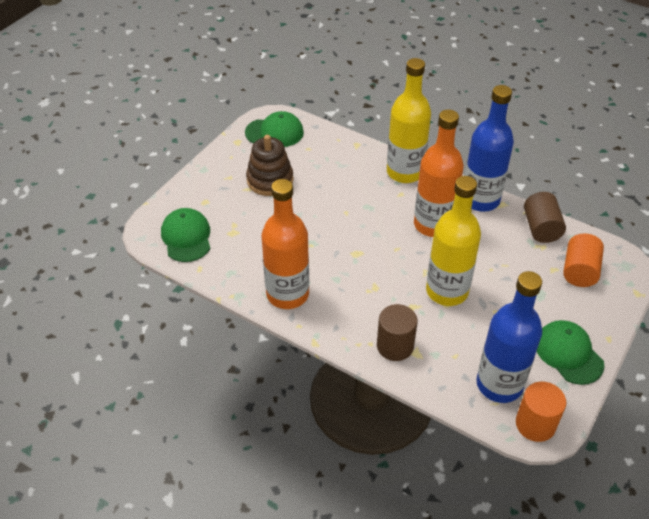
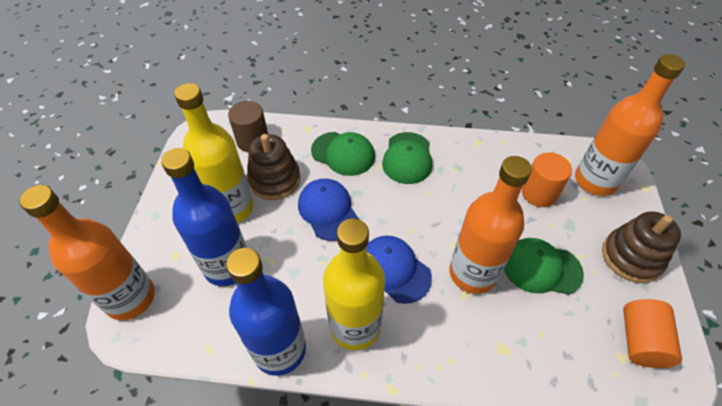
blue cap: 0 -> 2
brown cylinder: 2 -> 1
brown stacking toy: 1 -> 2
orange bottle: 2 -> 3

